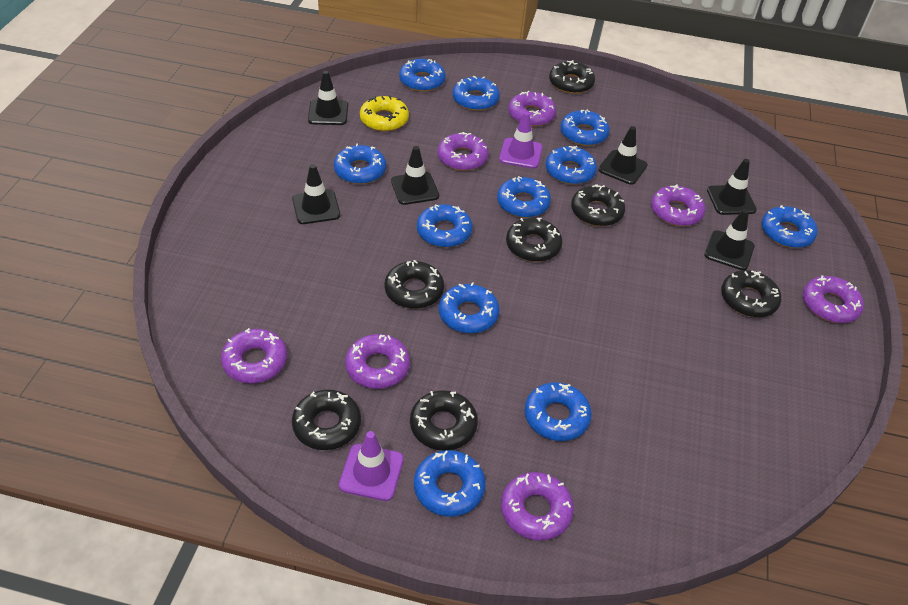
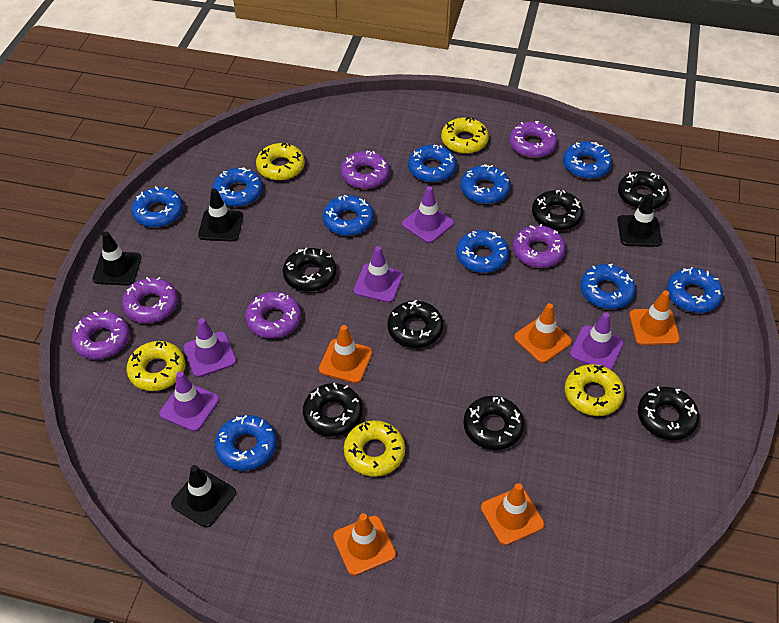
black traffic cone: 6 -> 4
blue donut: 11 -> 10
orange traffic cone: 0 -> 5
purple donut: 7 -> 6
purple traffic cone: 2 -> 5
yellow donut: 1 -> 5

